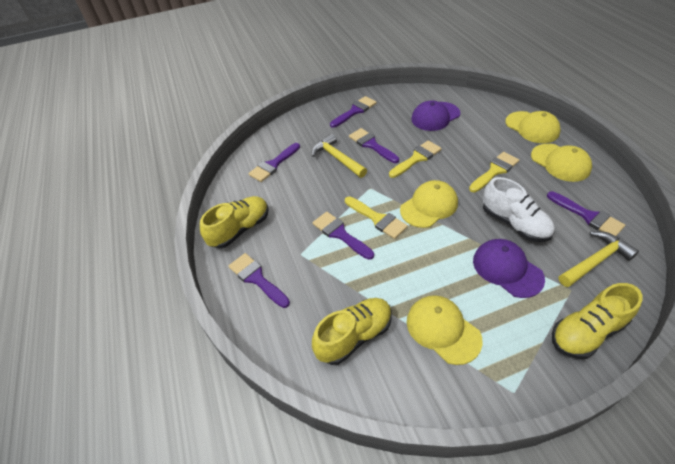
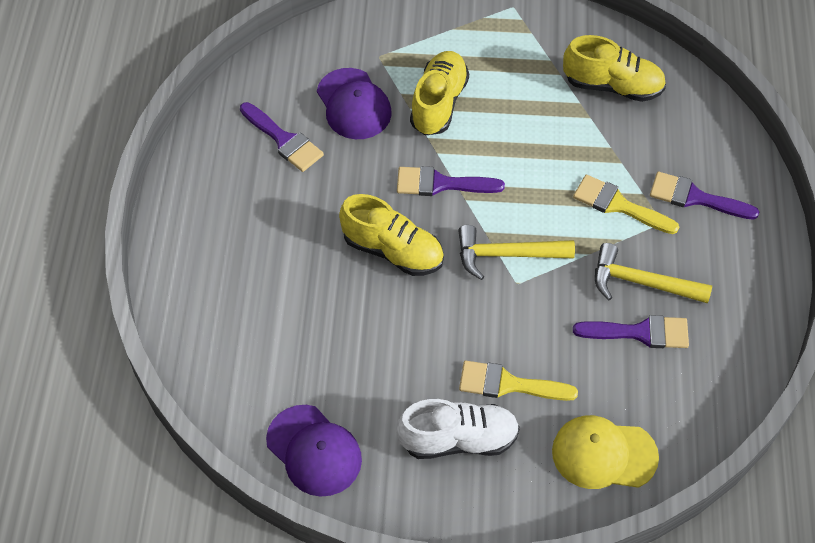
purple brush: 6 -> 4
yellow brush: 3 -> 2
yellow cap: 4 -> 1

